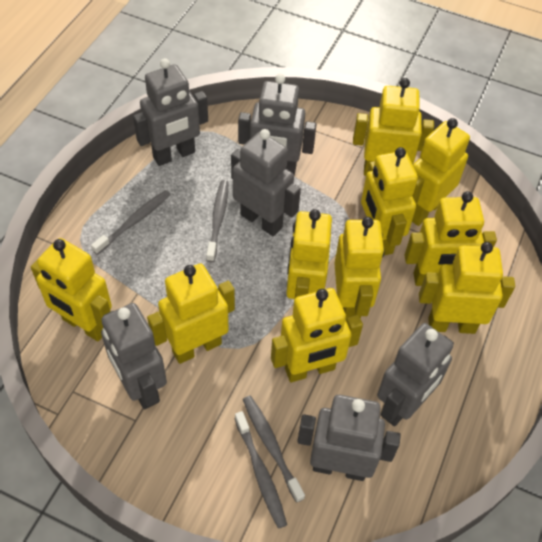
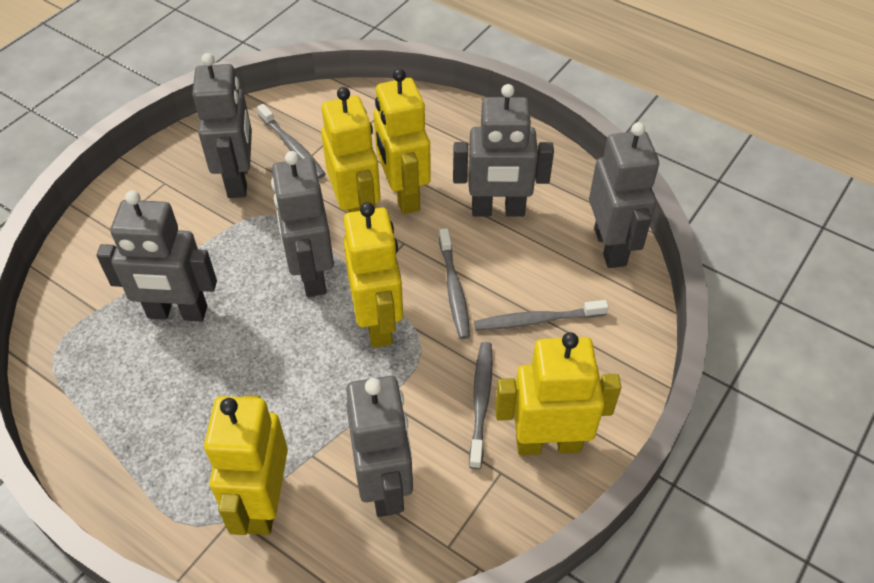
yellow robot: 10 -> 5

